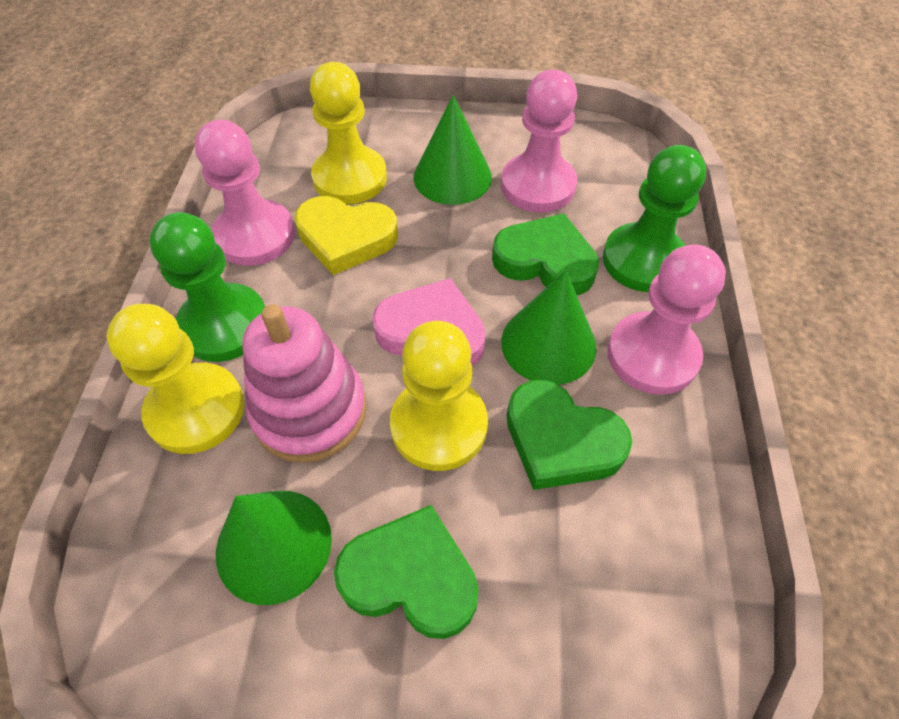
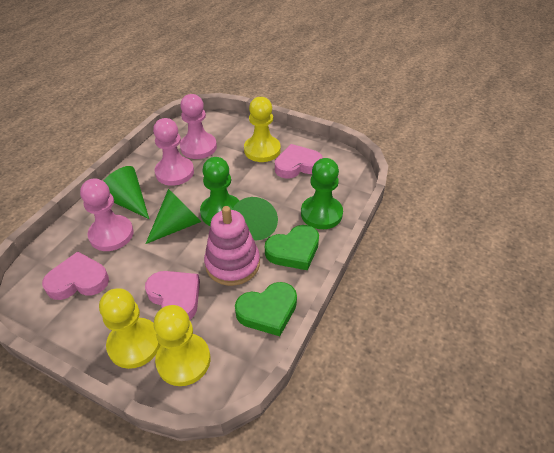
green heart: 3 -> 2
pink heart: 1 -> 3
yellow heart: 1 -> 0

